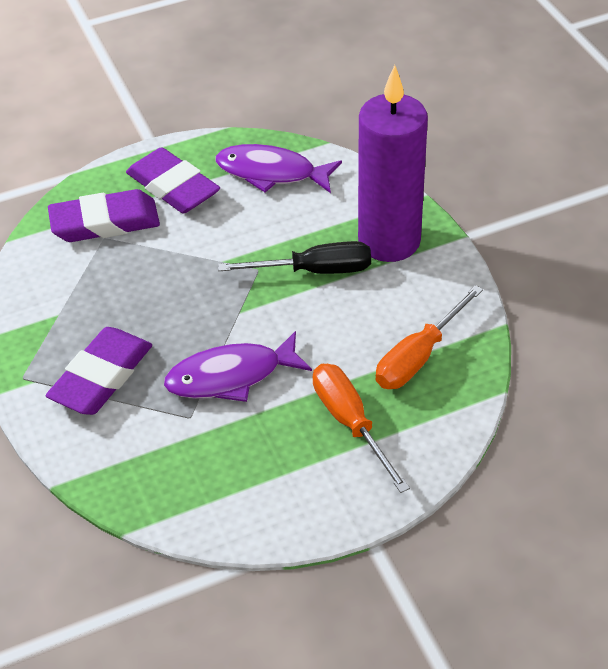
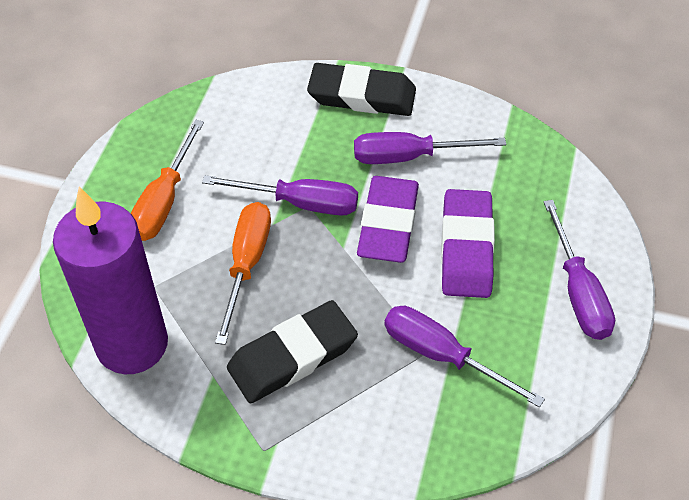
black eraser: 0 -> 2
black screwdriver: 1 -> 0
purple eraser: 3 -> 2
purple fish: 2 -> 0
purple screwdriver: 0 -> 4

